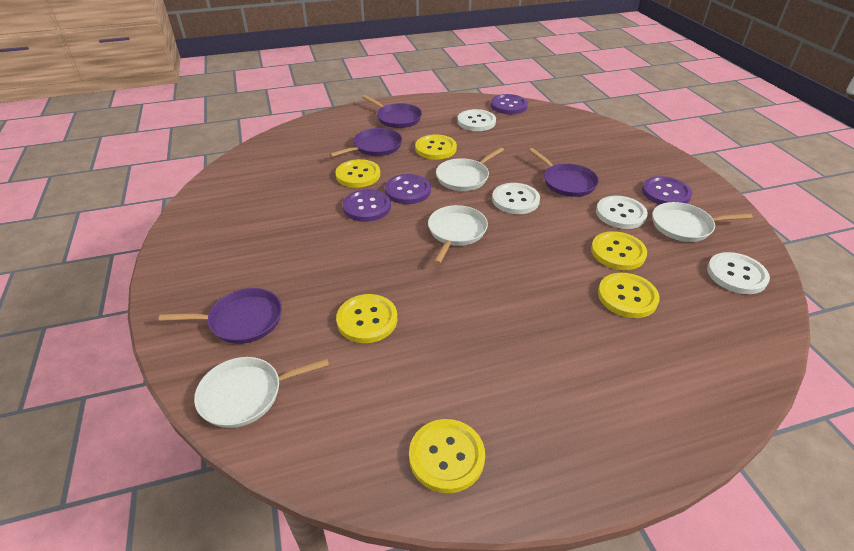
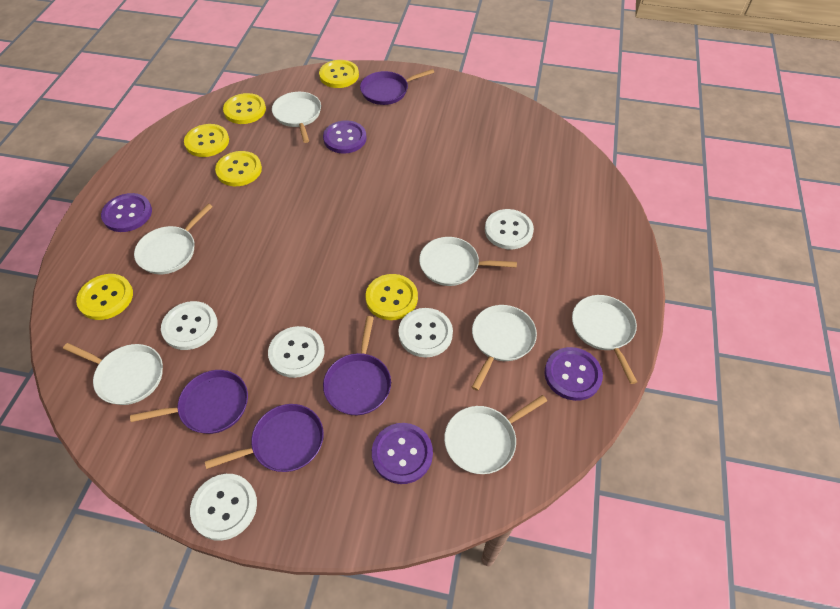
white button: 4 -> 5
white pan: 4 -> 7

